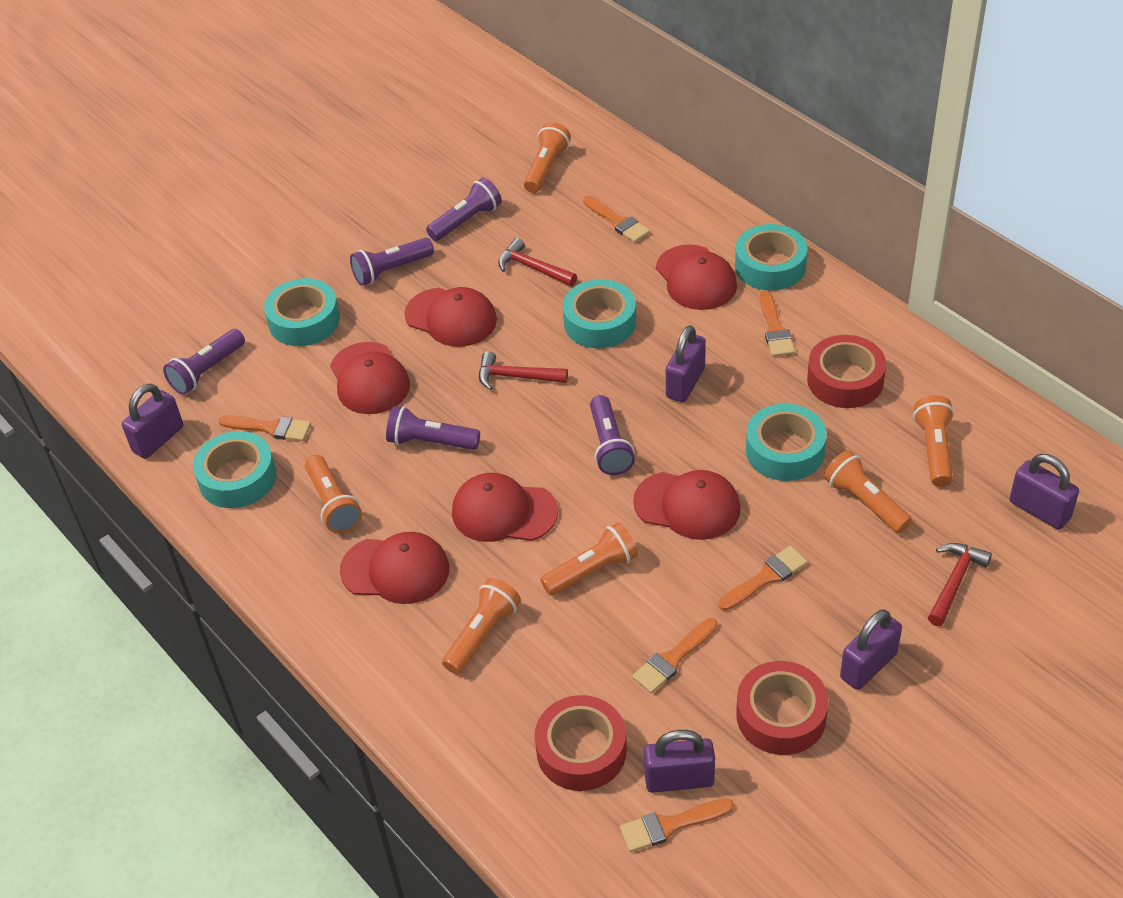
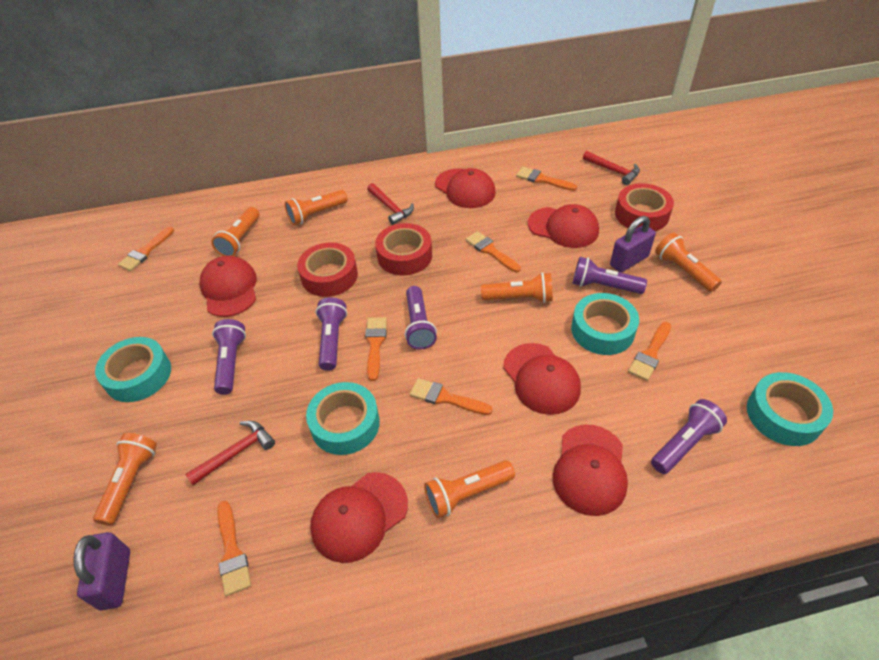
orange brush: 6 -> 7
purple padlock: 5 -> 2
turquoise tape: 5 -> 4

